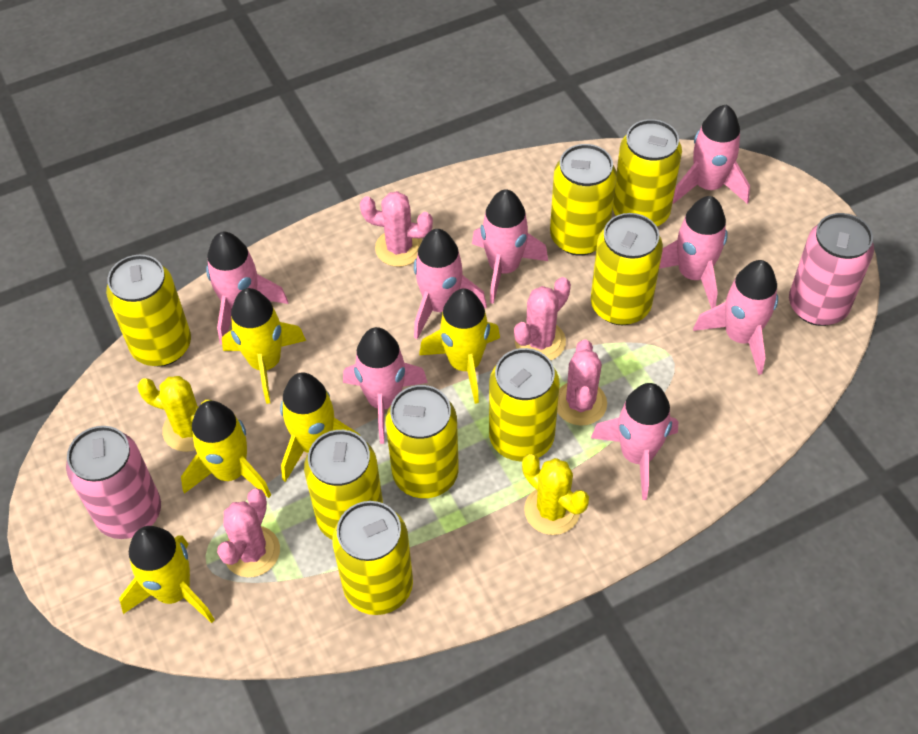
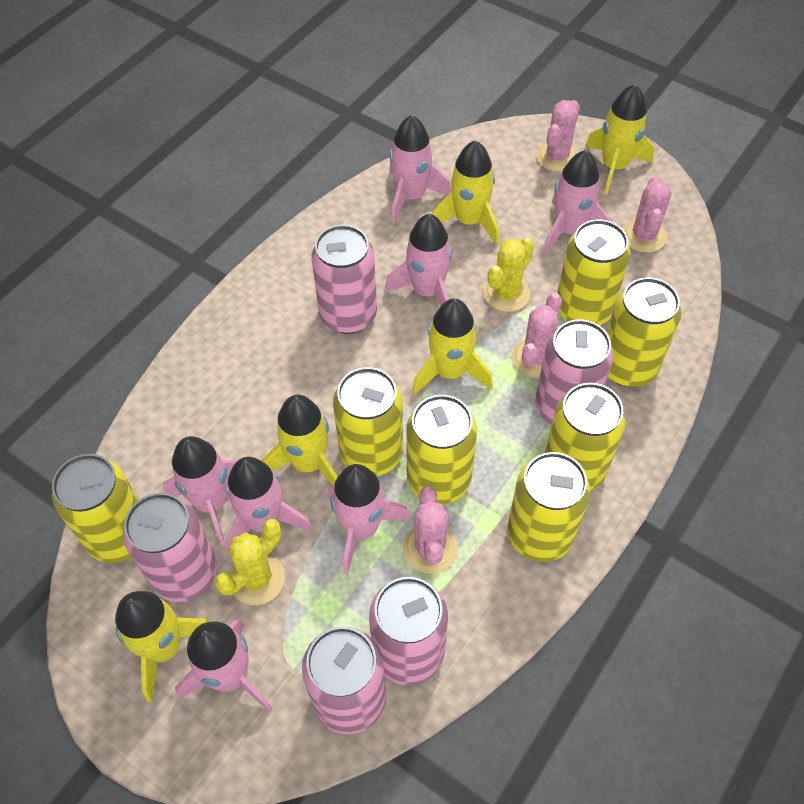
pink can: 2 -> 5
pink rocket: 8 -> 7
yellow can: 8 -> 7

